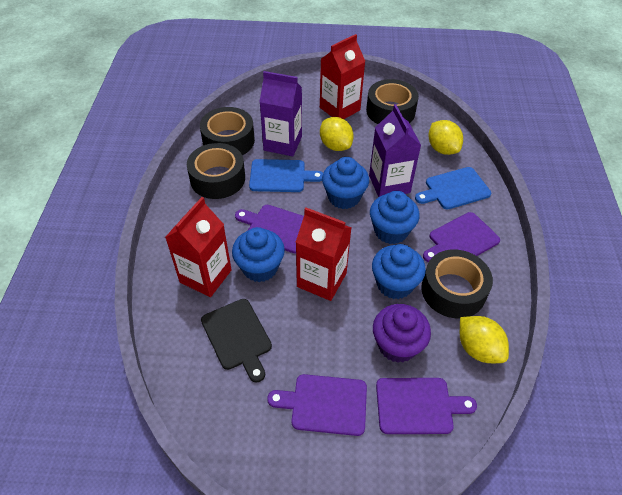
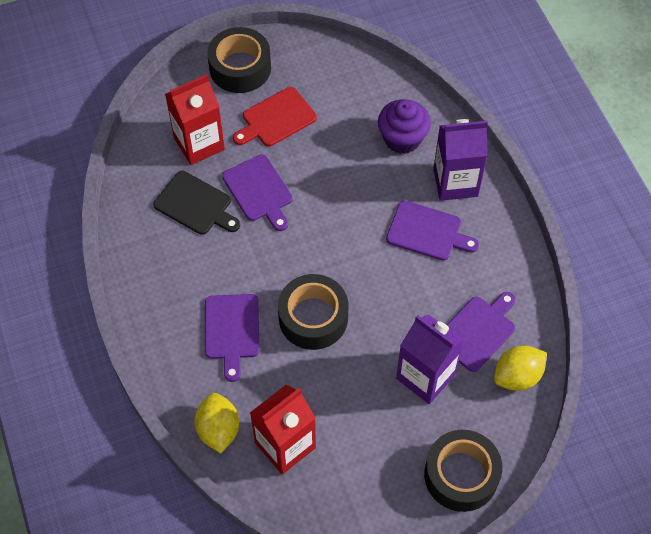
black tape: 4 -> 3
blue cupcake: 4 -> 0
blue cutting board: 2 -> 0
red carton: 3 -> 2
red cutting board: 0 -> 1
yellow lemon: 3 -> 2

